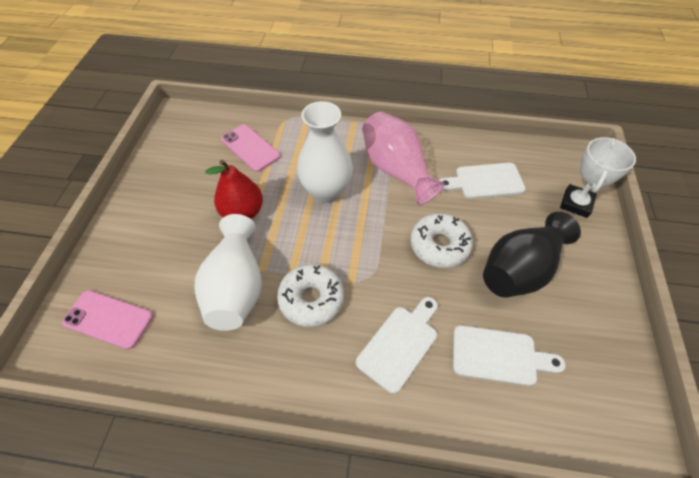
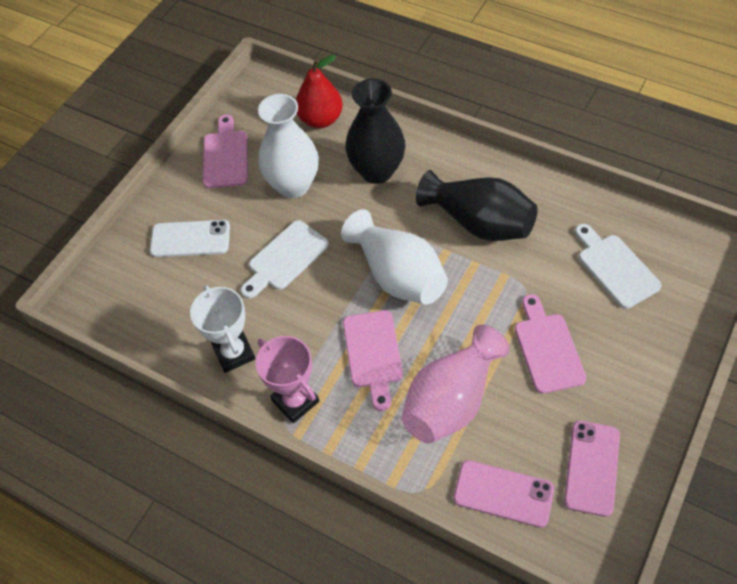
black vase: 1 -> 2
pink cutting board: 0 -> 3
pink trophy: 0 -> 1
white cutting board: 3 -> 2
white donut: 2 -> 0
white phone: 0 -> 1

